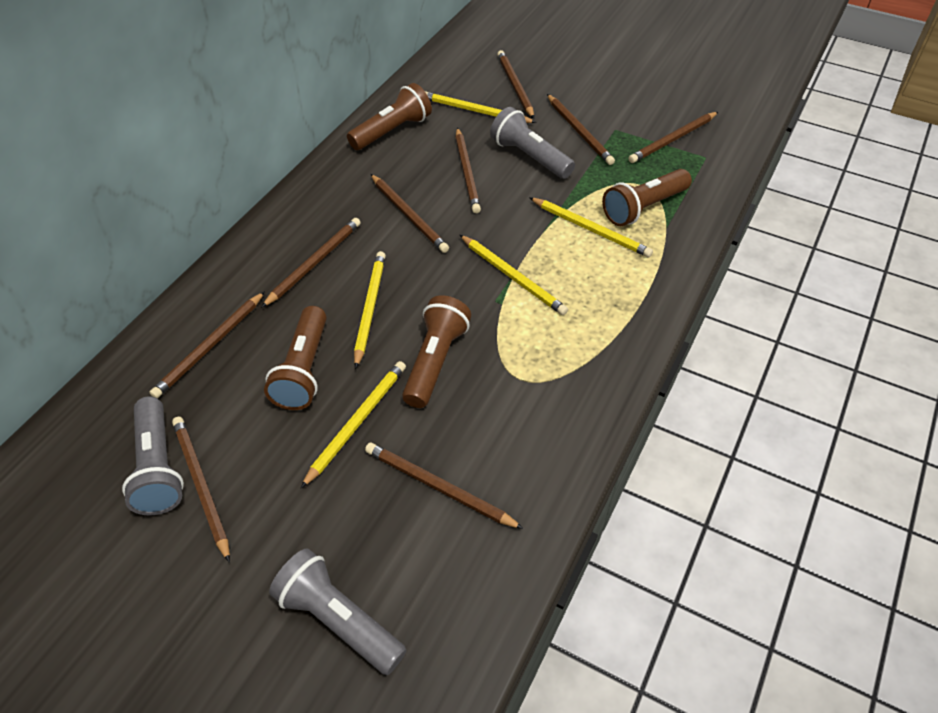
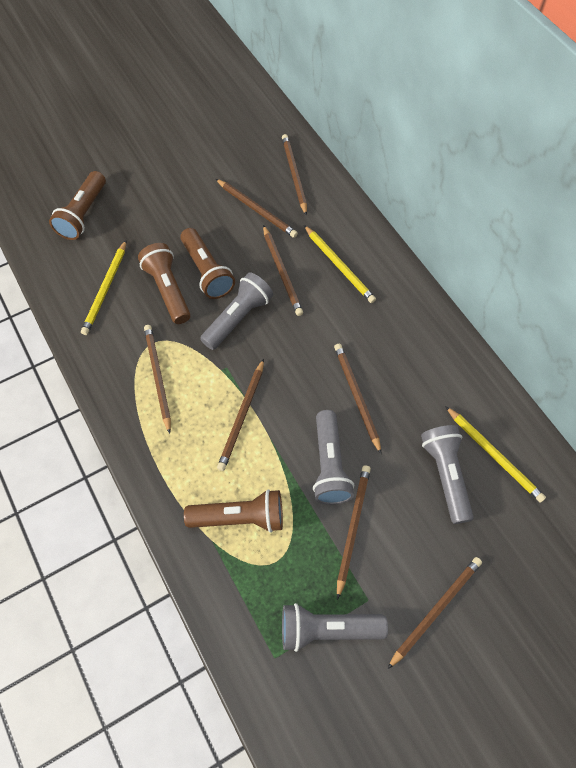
brown pencil: 9 -> 8
grey flashlight: 3 -> 4
yellow pencil: 5 -> 3

